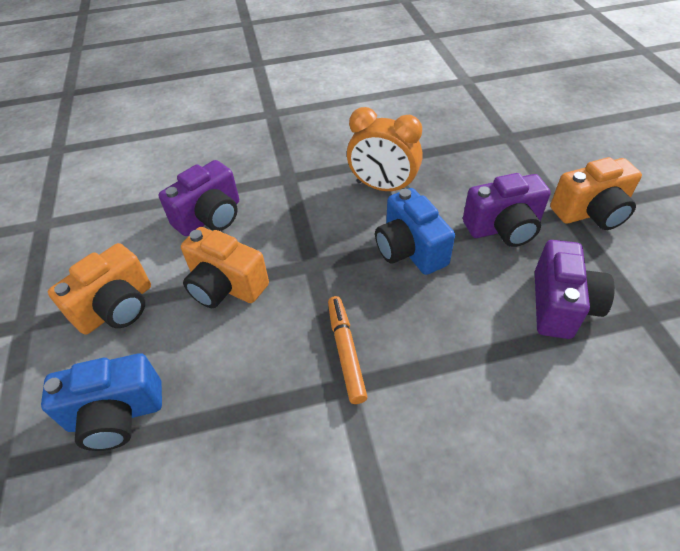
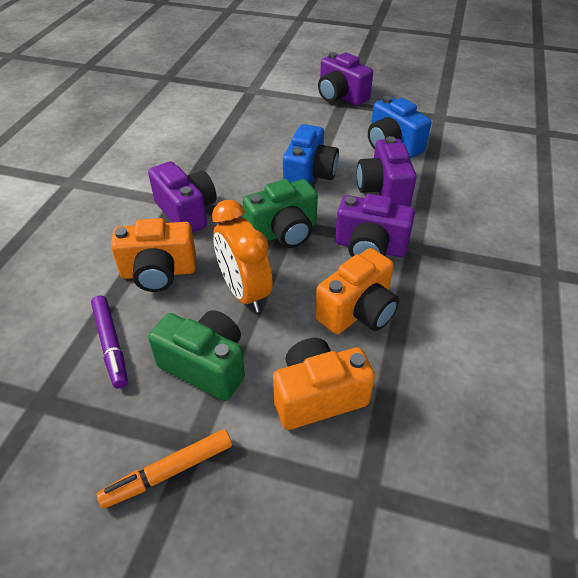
green camera: 0 -> 2
purple camera: 3 -> 4
purple marker: 0 -> 1

